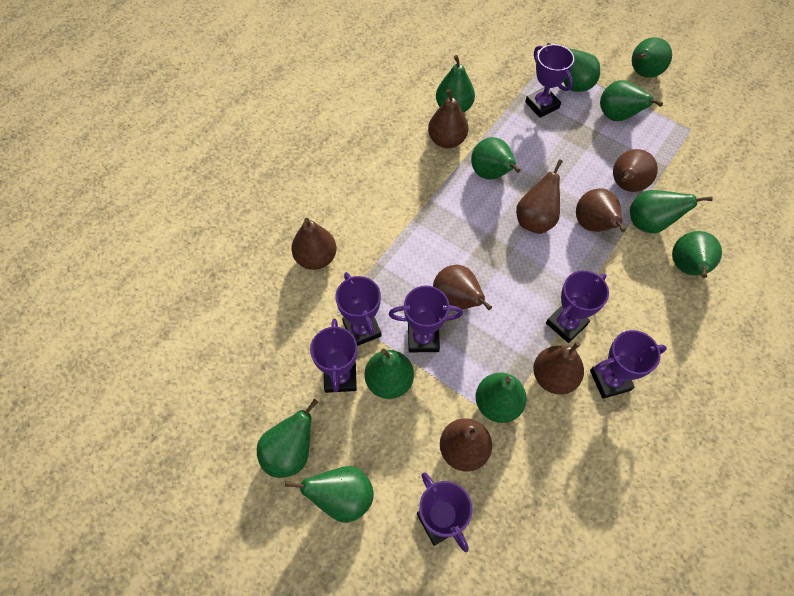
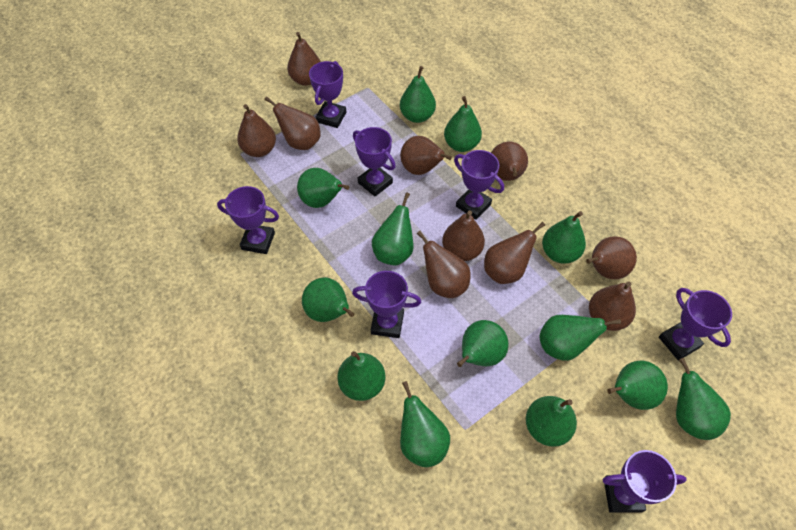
brown pear: 8 -> 10
green pear: 11 -> 13

